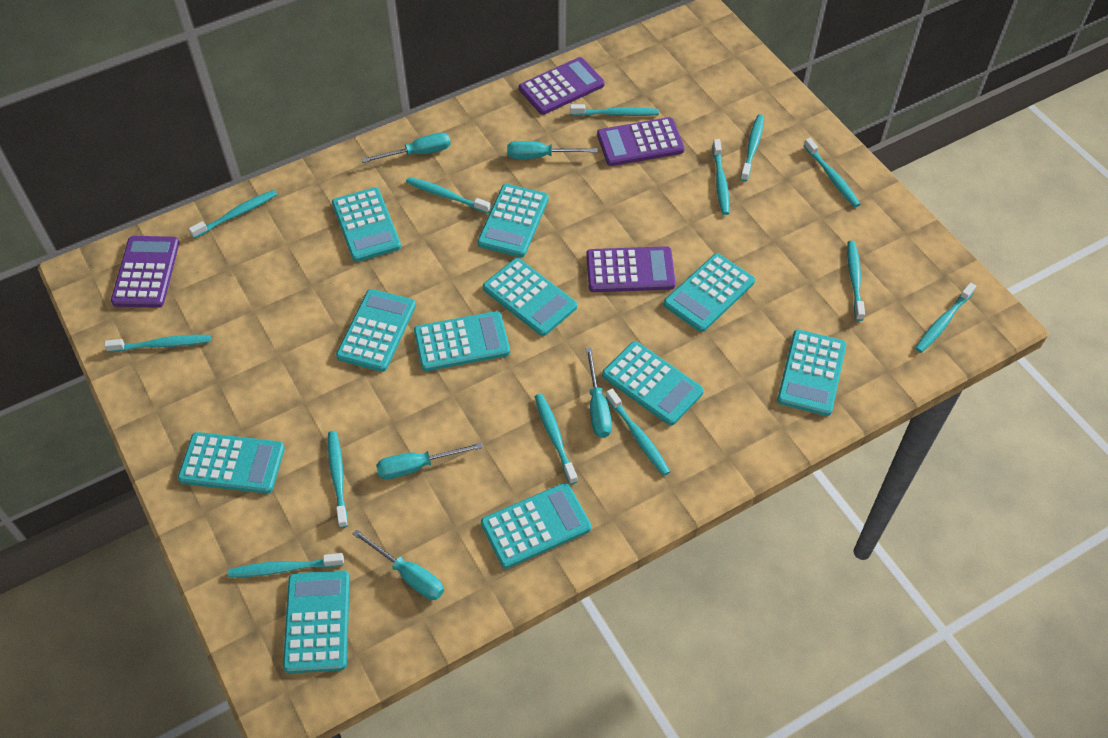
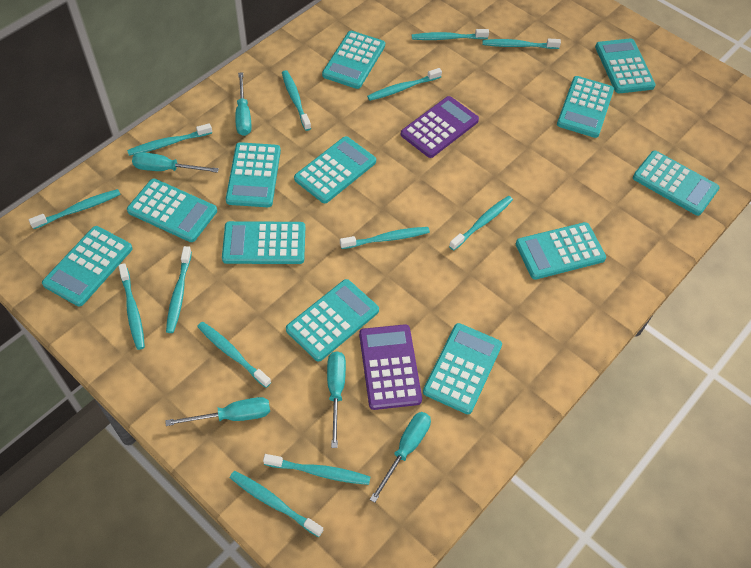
purple calculator: 4 -> 2
turquoise calculator: 11 -> 12

